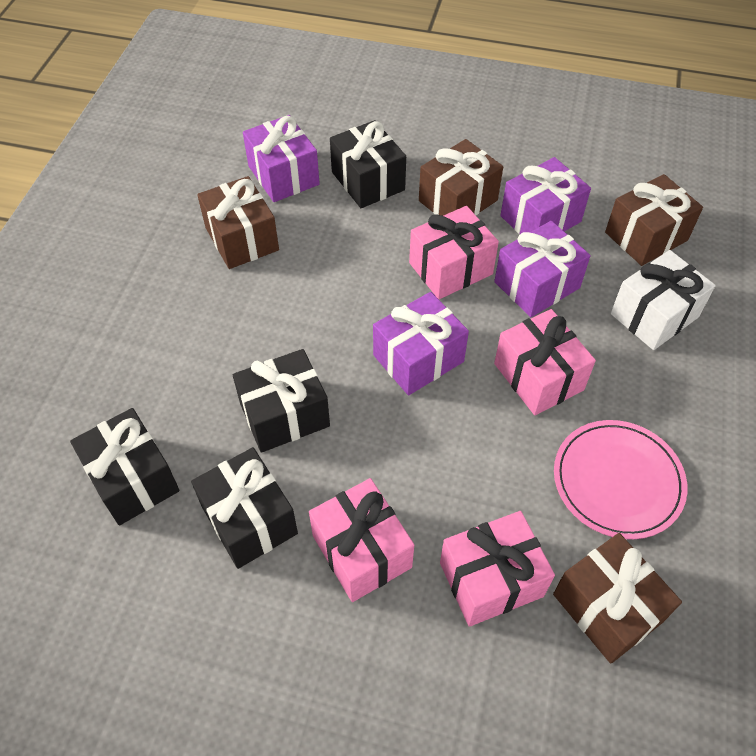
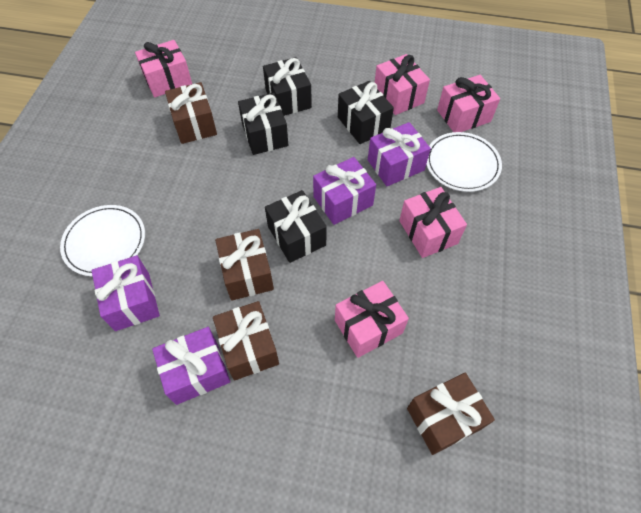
pink gift: 4 -> 5
pink plate: 1 -> 0
white gift: 1 -> 0
white plate: 0 -> 2

